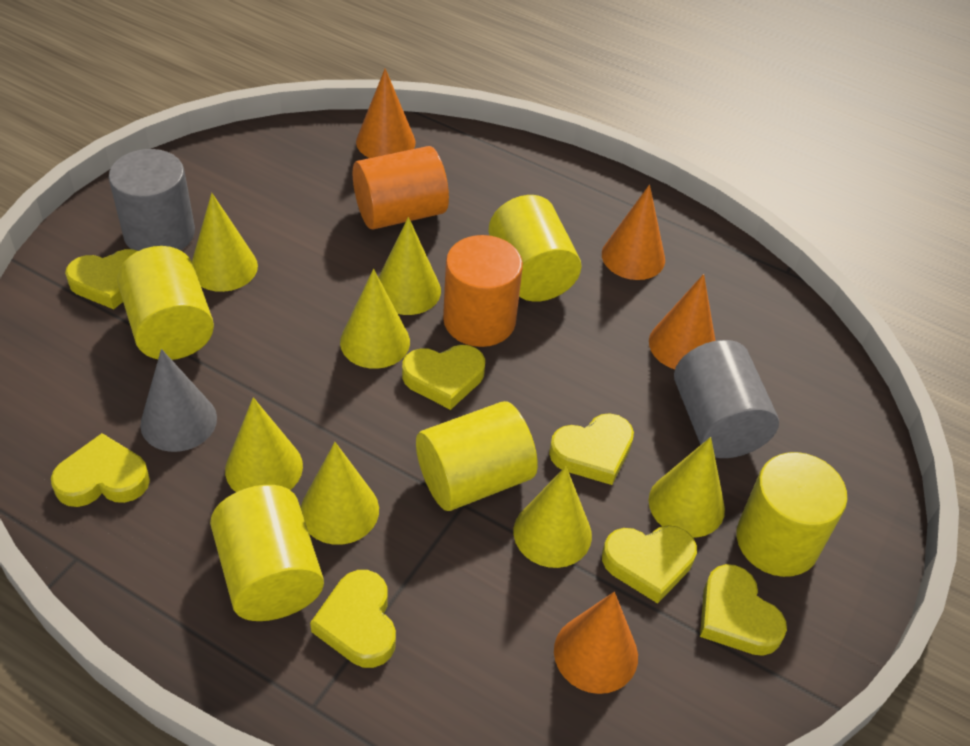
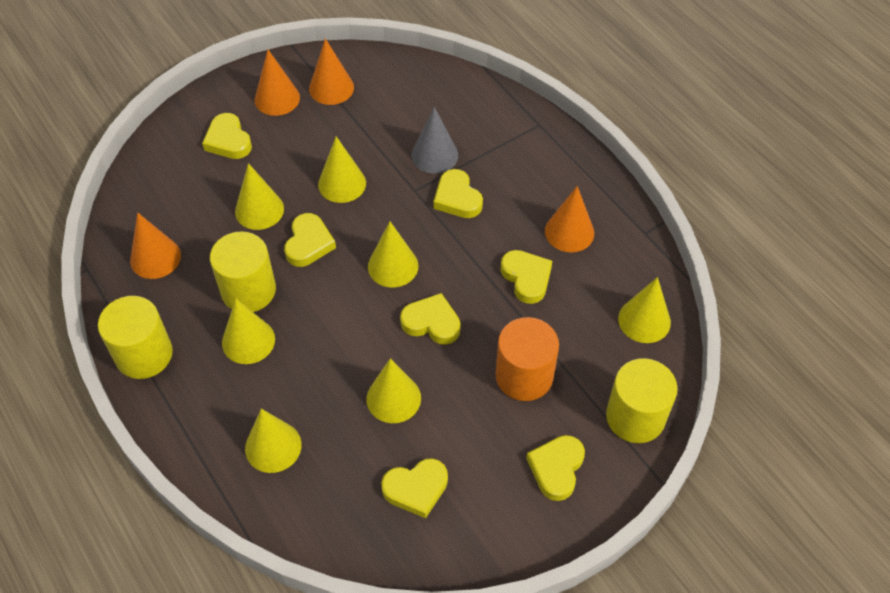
grey cylinder: 2 -> 0
orange cylinder: 2 -> 1
yellow cylinder: 5 -> 3

